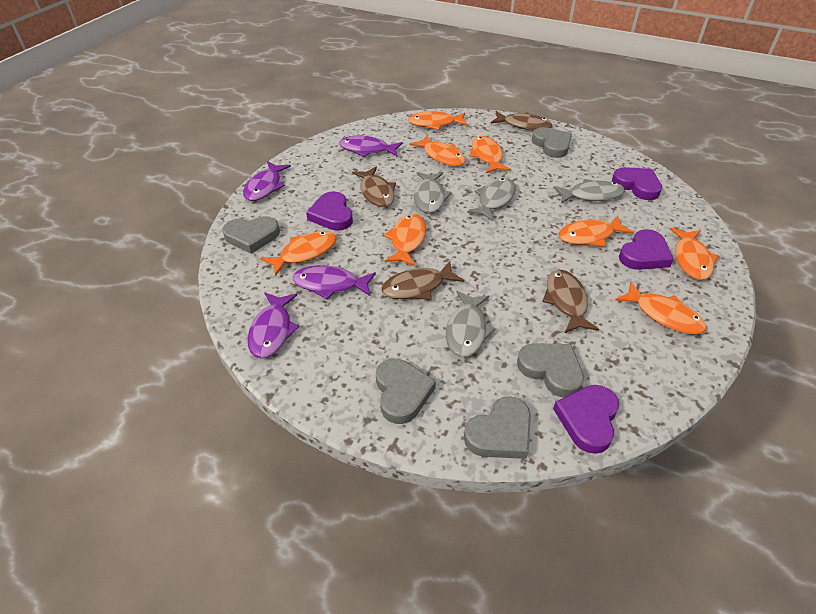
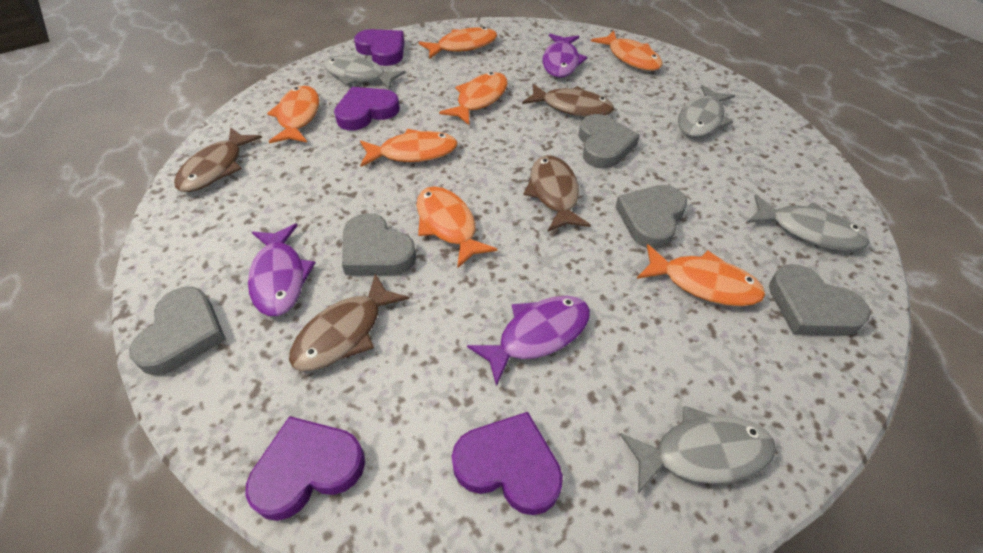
orange fish: 8 -> 7
purple fish: 4 -> 3

